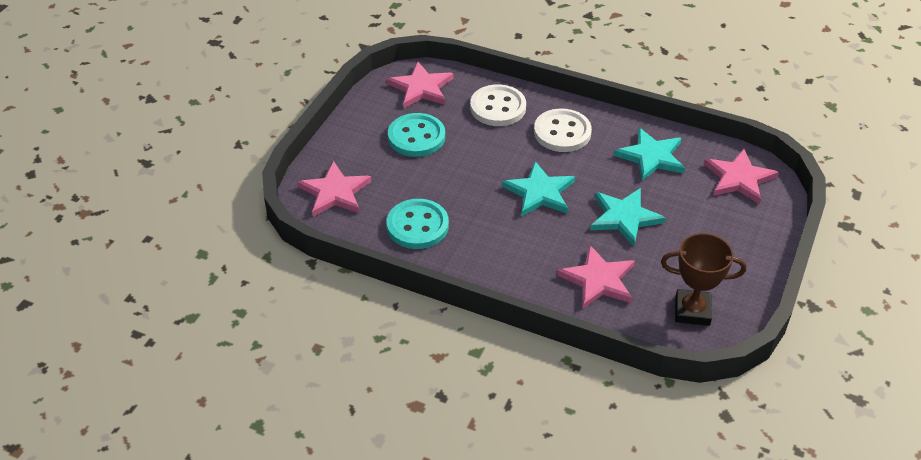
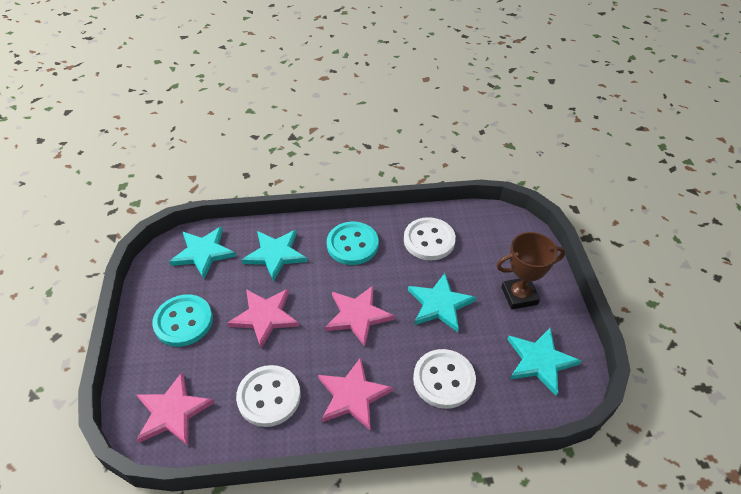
turquoise star: 3 -> 4
white button: 2 -> 3

